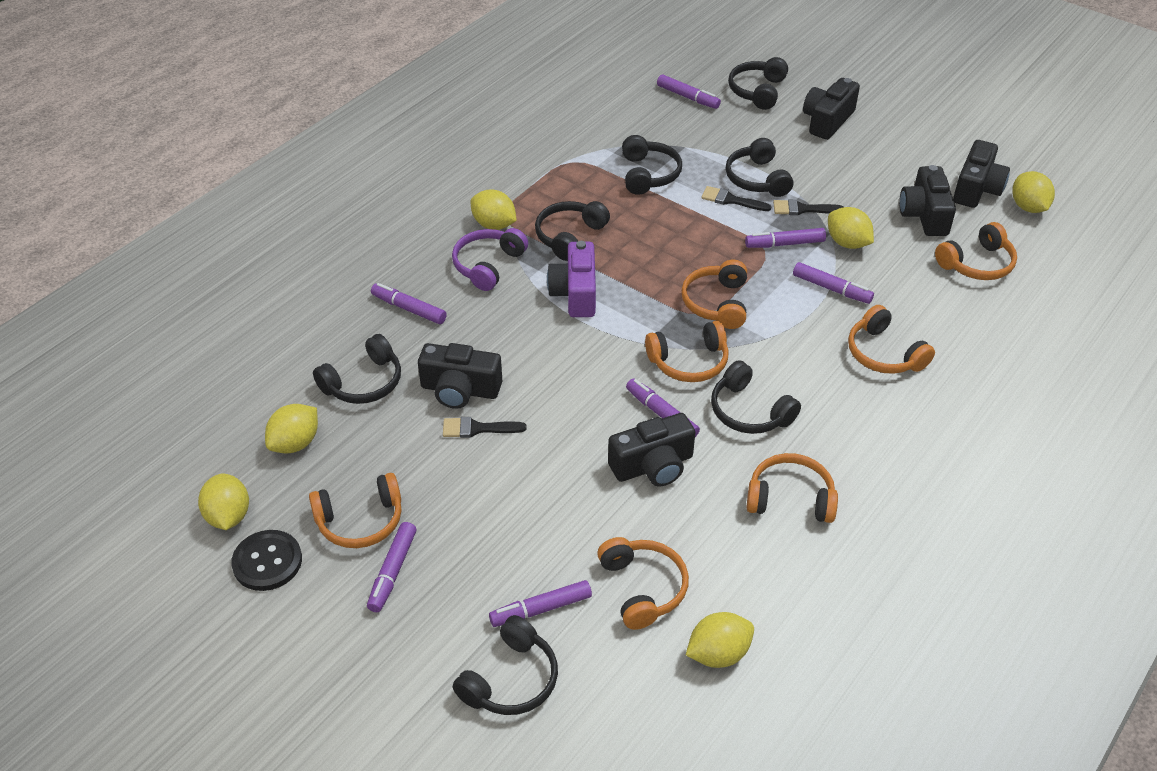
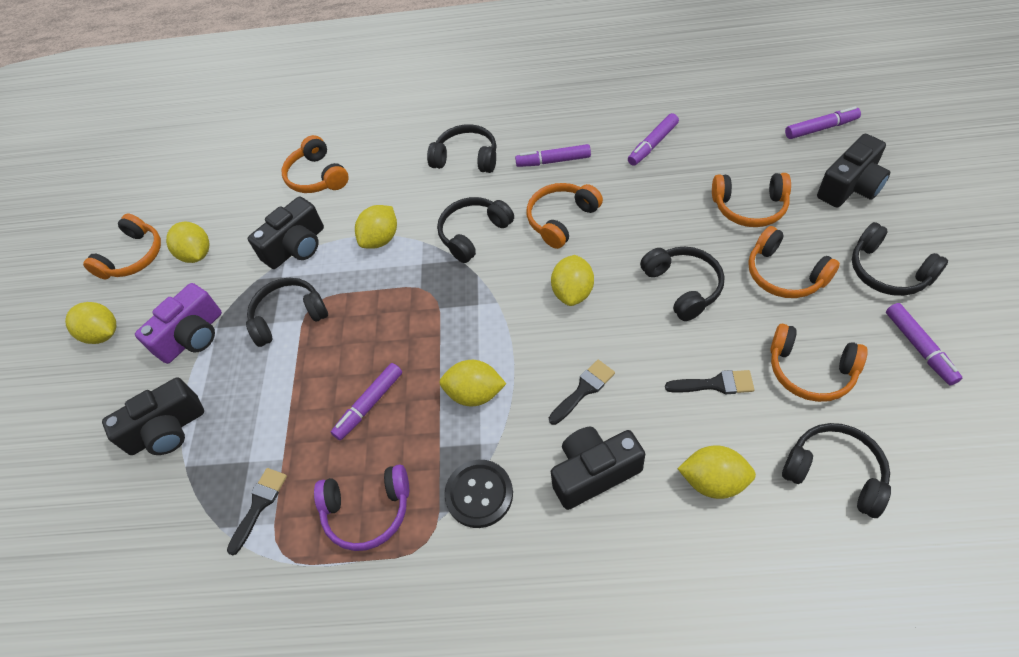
black camera: 5 -> 4
black headphones: 7 -> 6
orange headphones: 7 -> 6
purple marker: 7 -> 5

